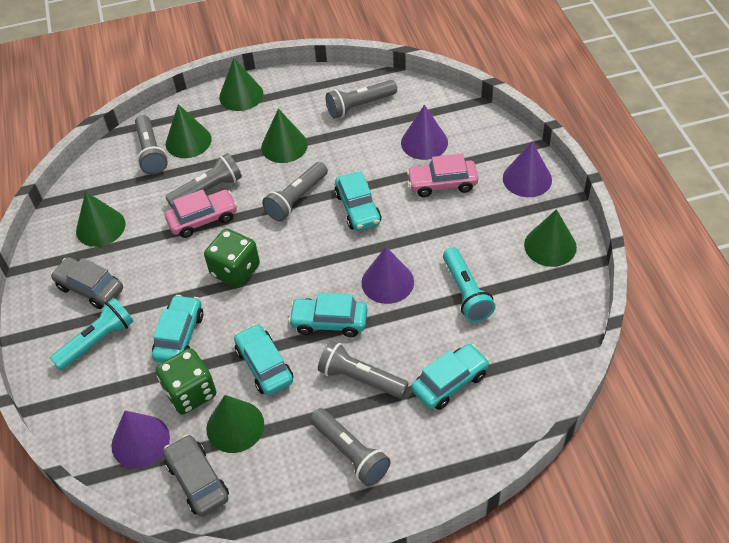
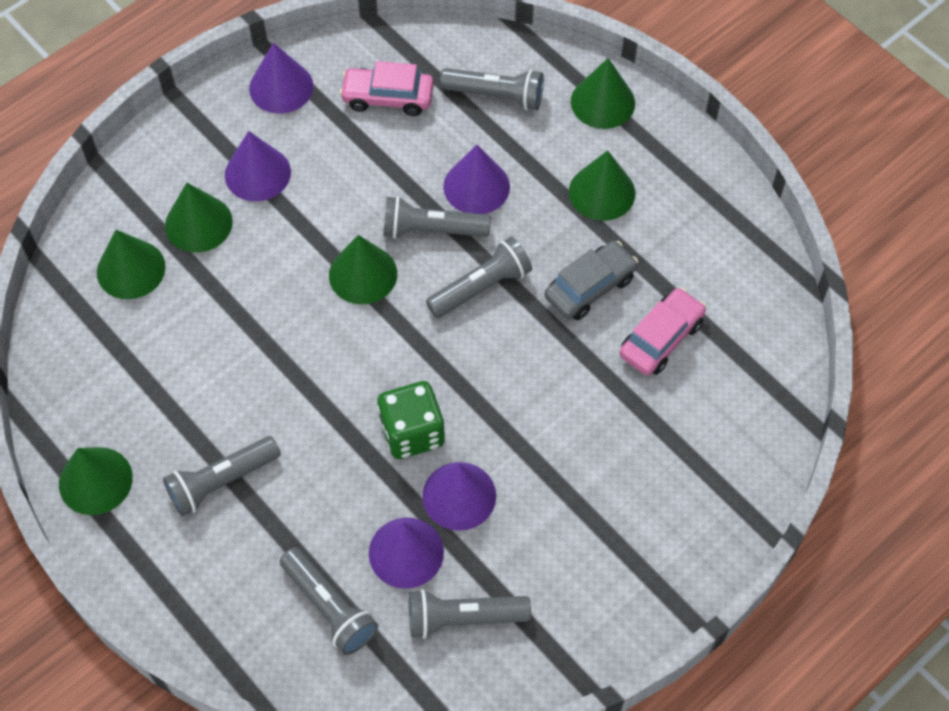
green dice: 2 -> 1
grey car: 2 -> 1
purple cone: 4 -> 5
turquoise car: 5 -> 0
turquoise flashlight: 2 -> 0

